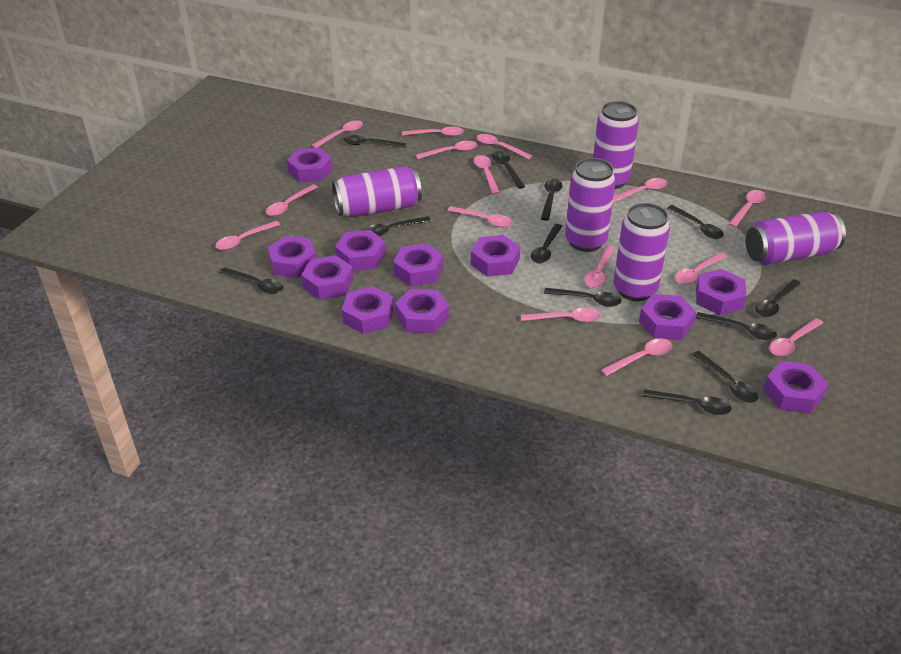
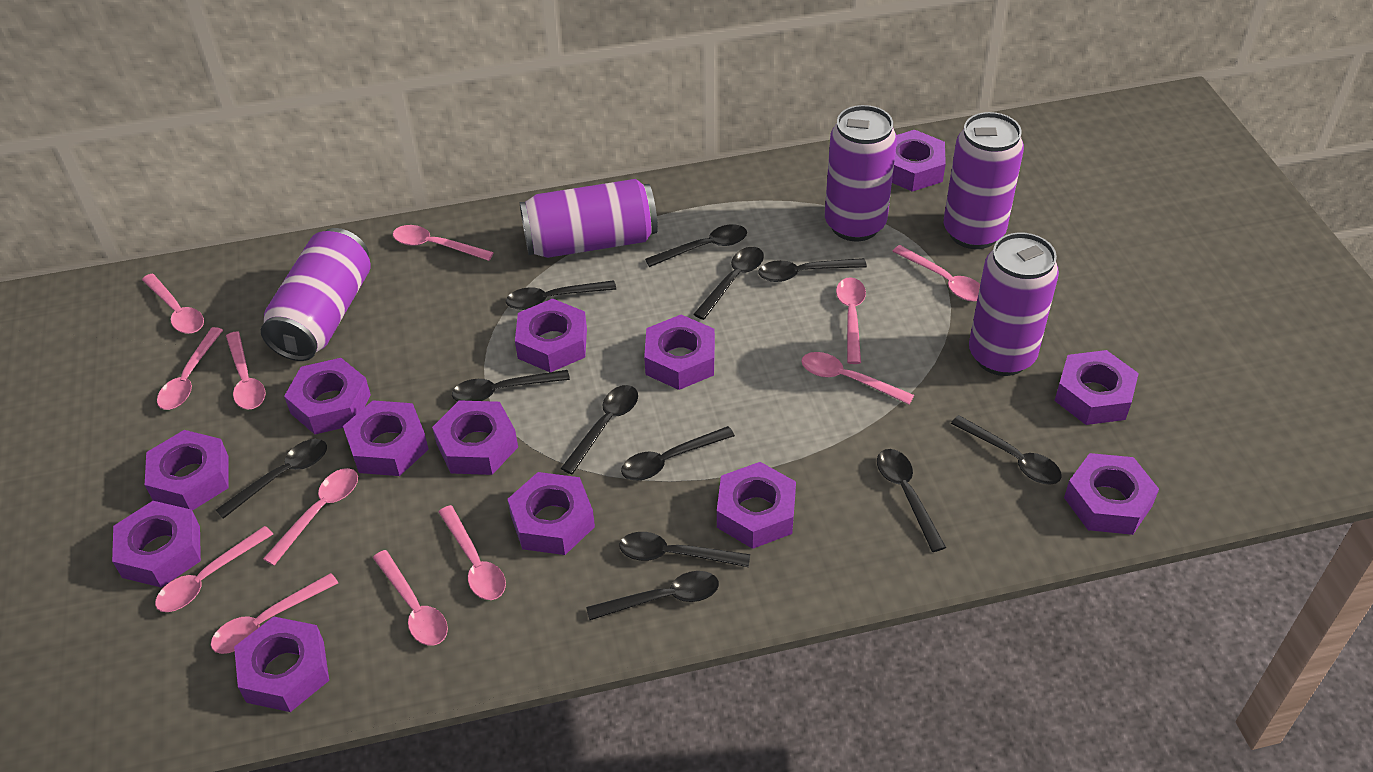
pink spoon: 15 -> 12
purple nut: 11 -> 13

